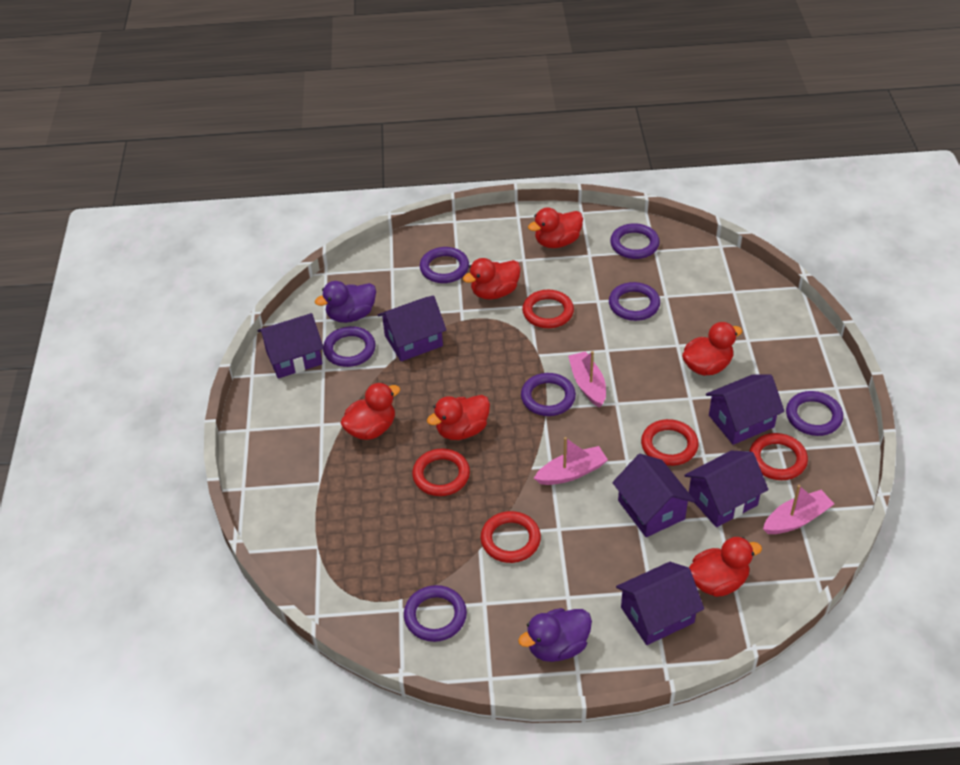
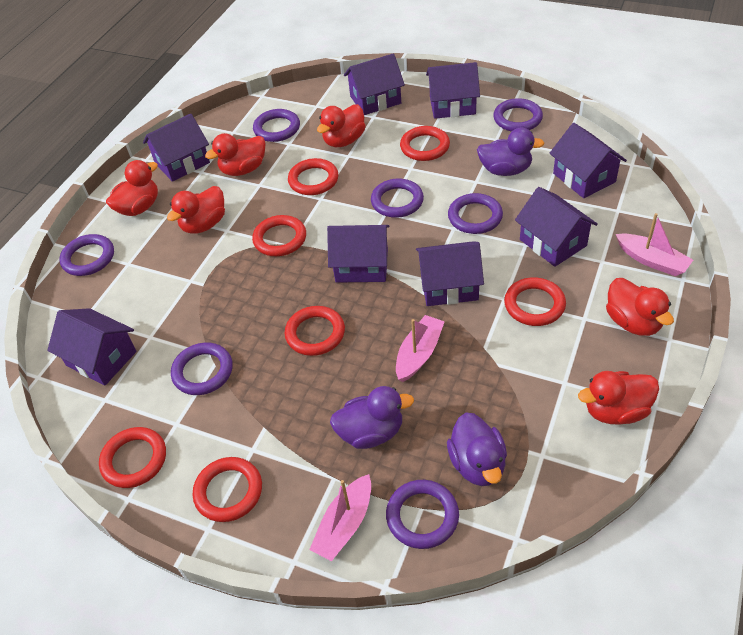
purple duck: 2 -> 3
purple house: 6 -> 8
red ring: 5 -> 7

